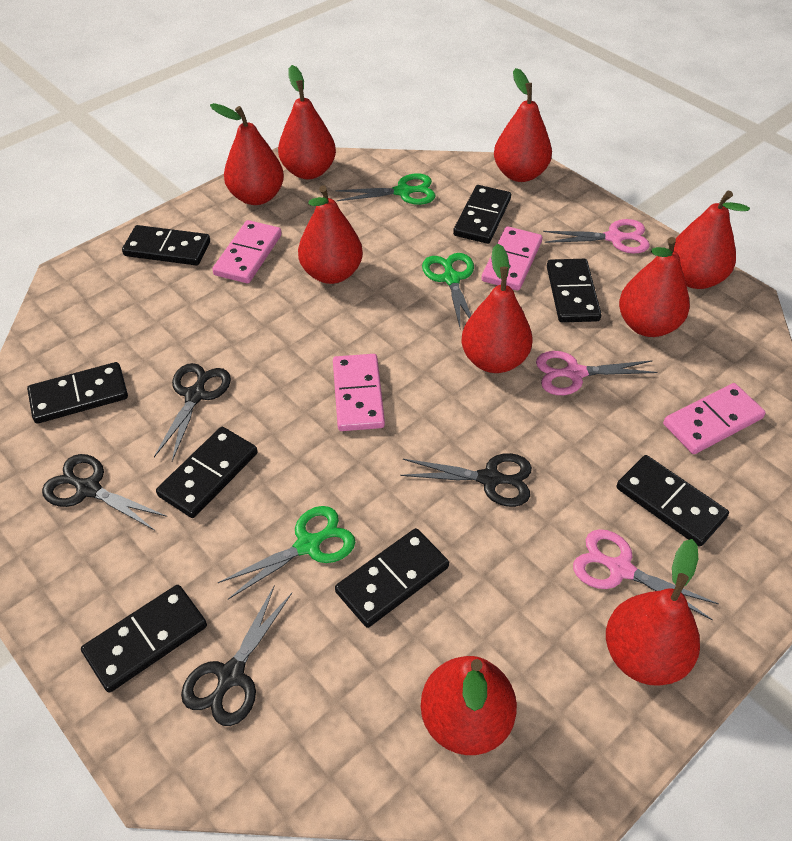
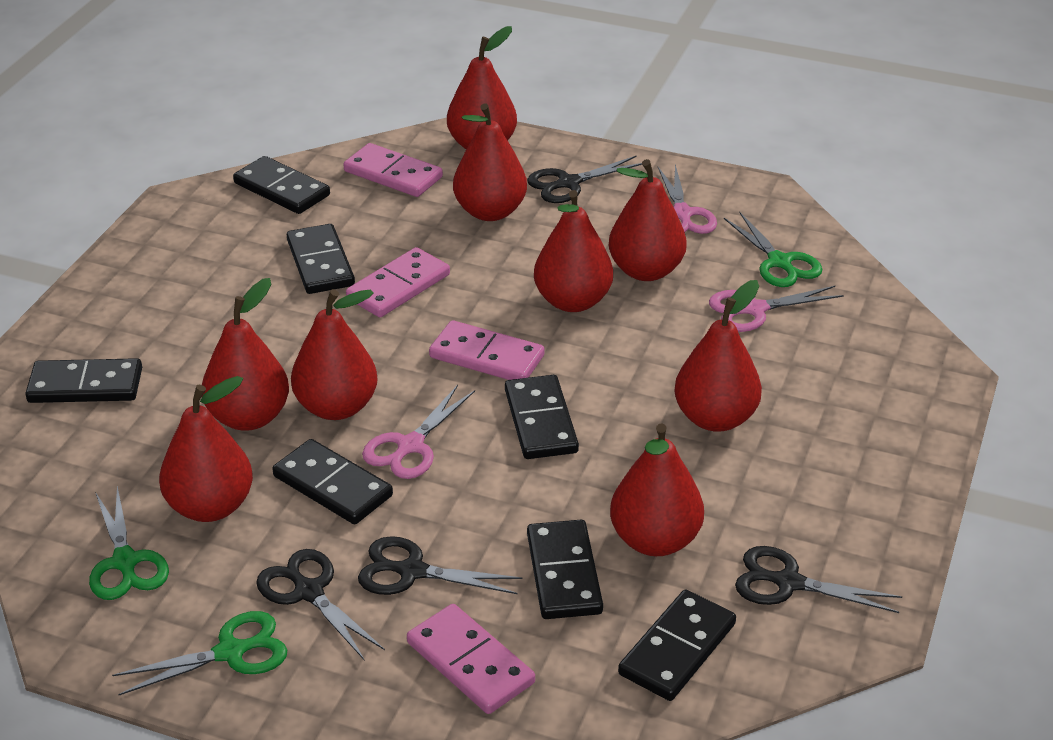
black domino: 8 -> 7

